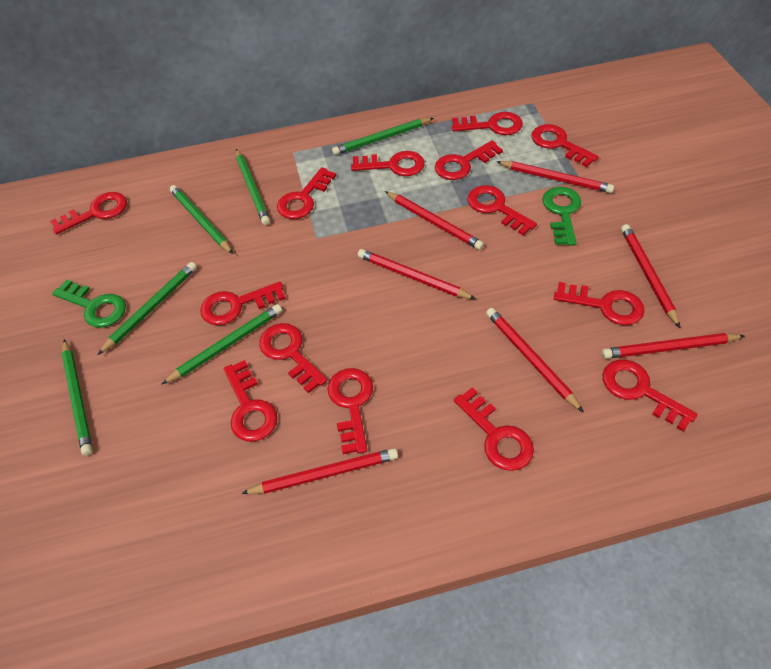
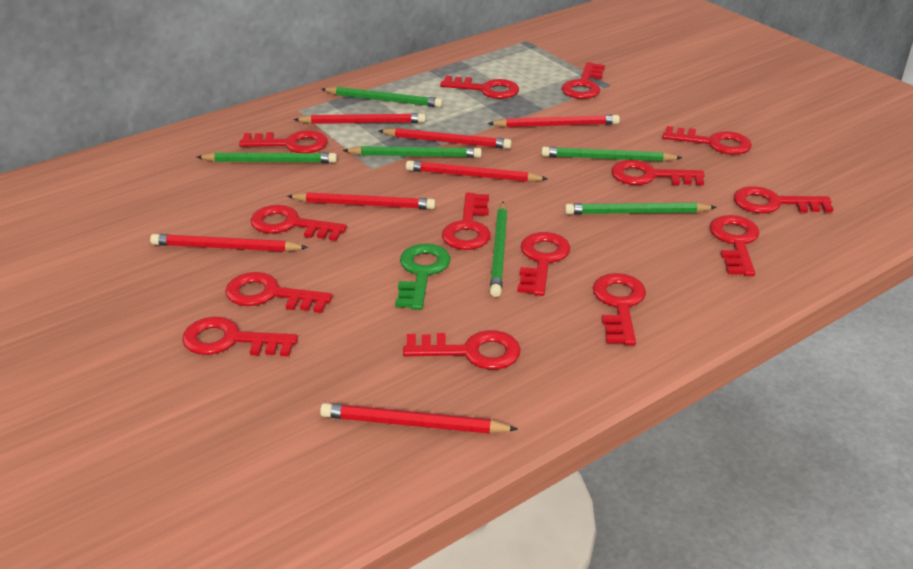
green key: 2 -> 1

